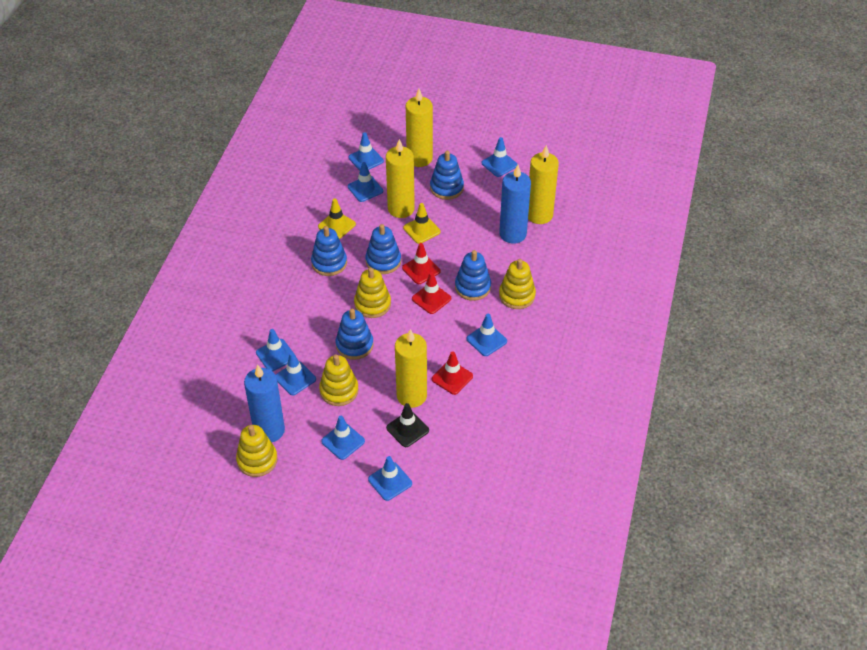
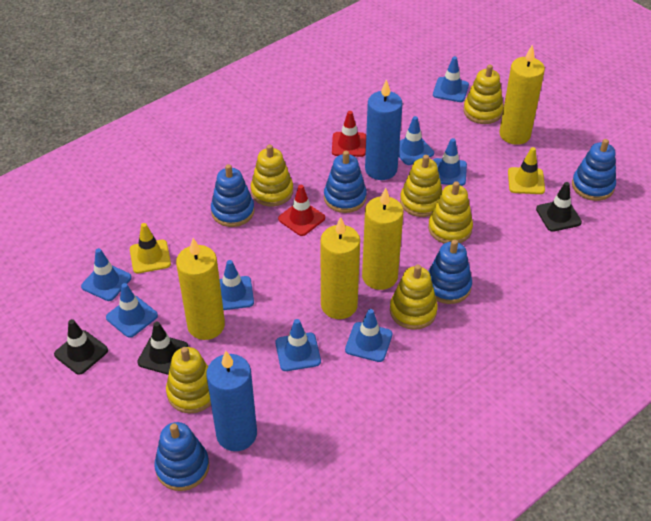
black traffic cone: 1 -> 3
red traffic cone: 3 -> 2
yellow stacking toy: 4 -> 6

